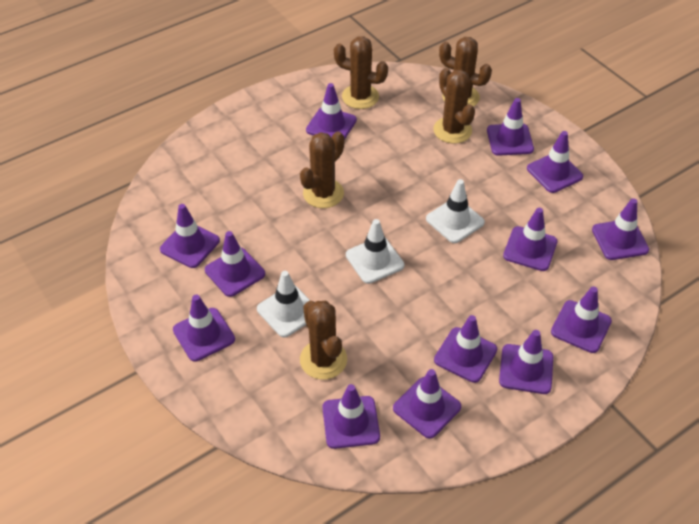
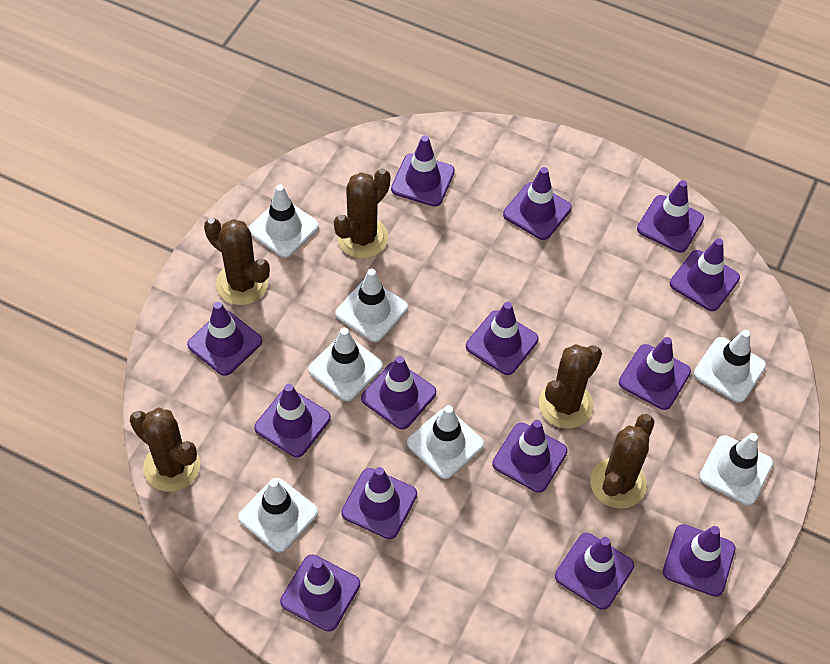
purple traffic cone: 13 -> 14
white traffic cone: 3 -> 7

